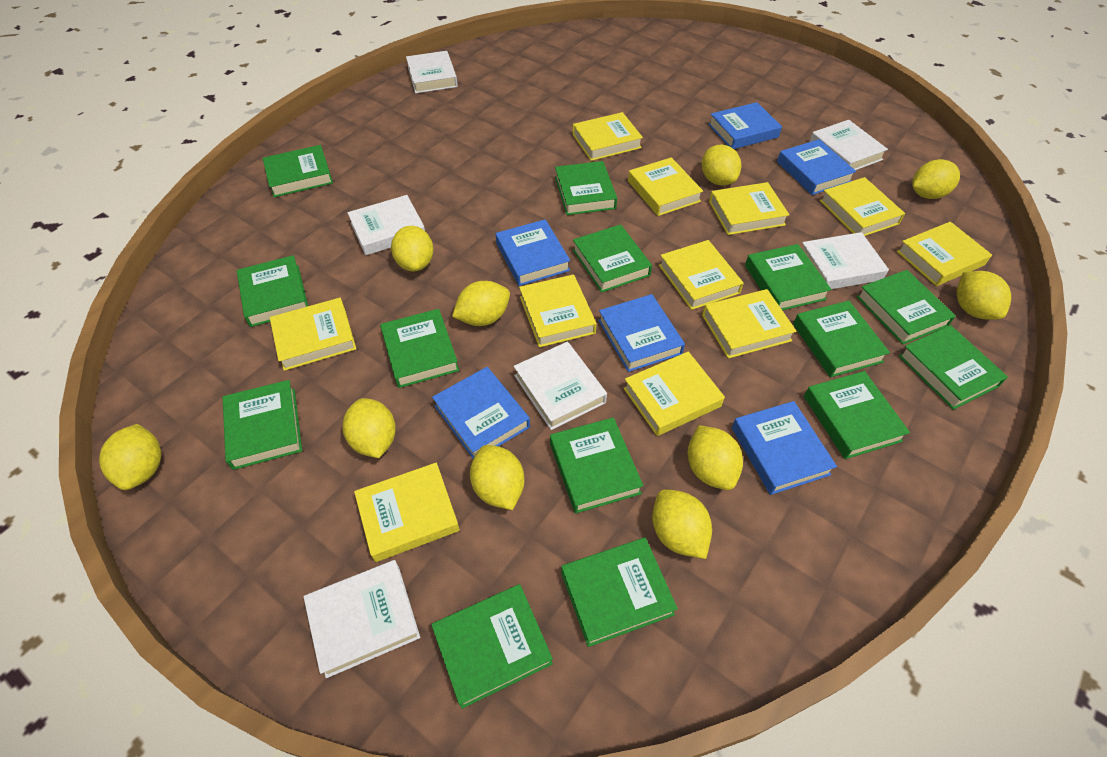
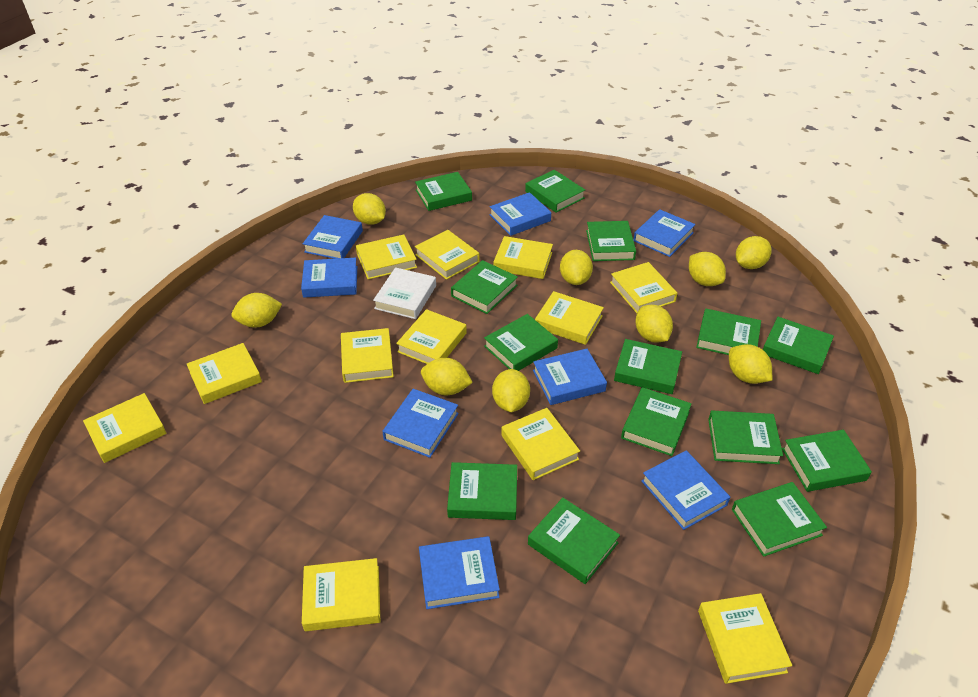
blue book: 6 -> 8
white book: 6 -> 1
yellow book: 11 -> 12
yellow lemon: 10 -> 9

